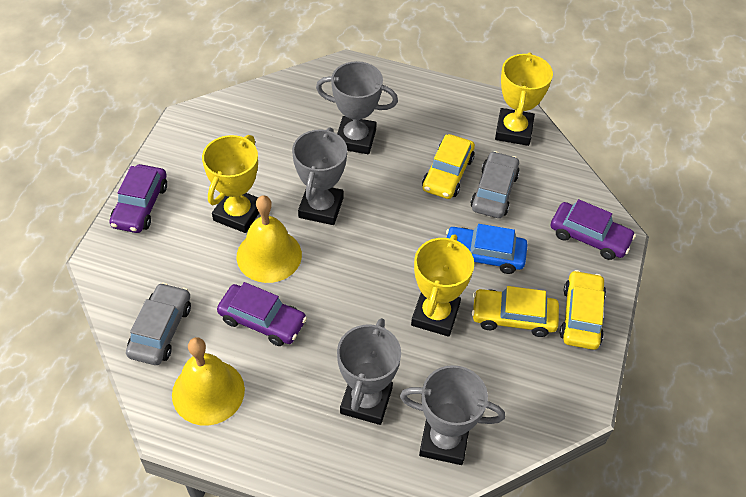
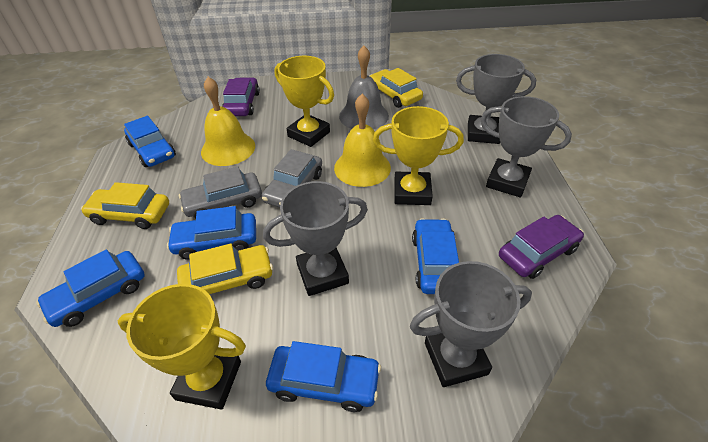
blue car: 1 -> 5
grey bell: 0 -> 1
purple car: 3 -> 2

